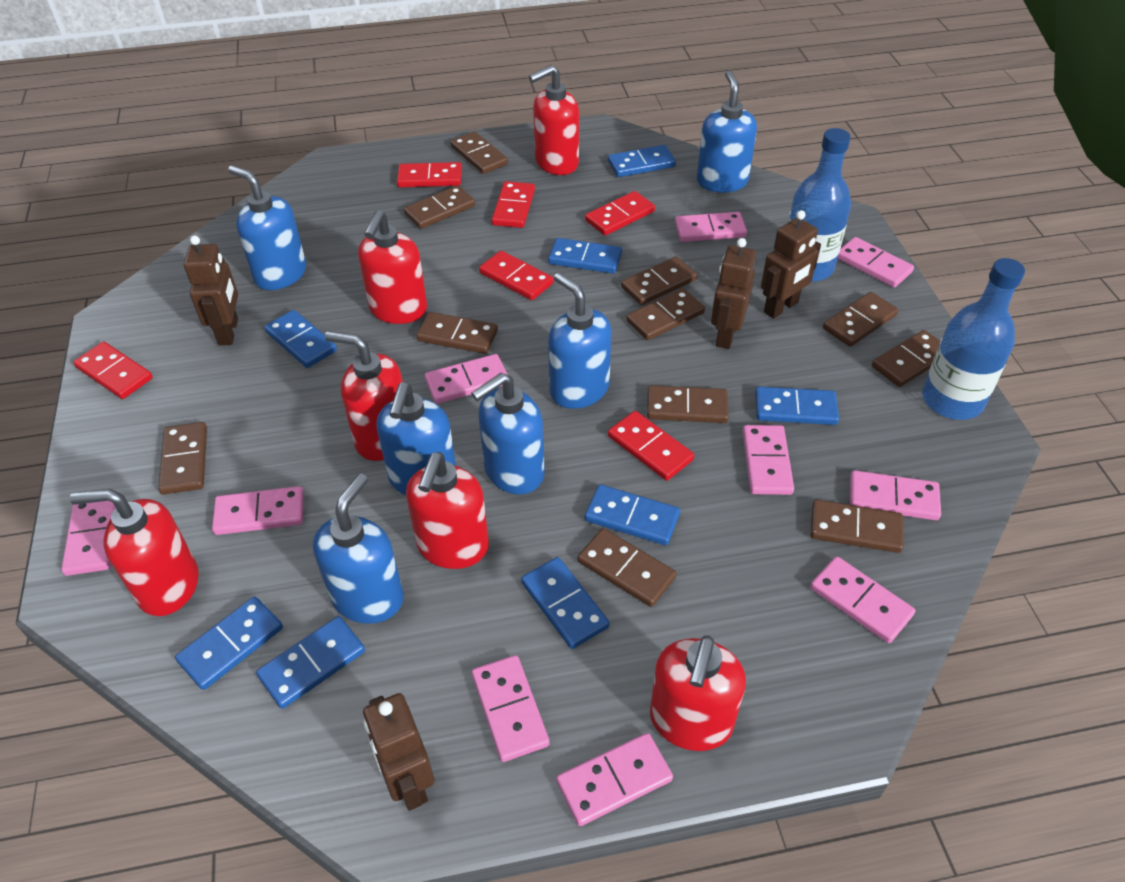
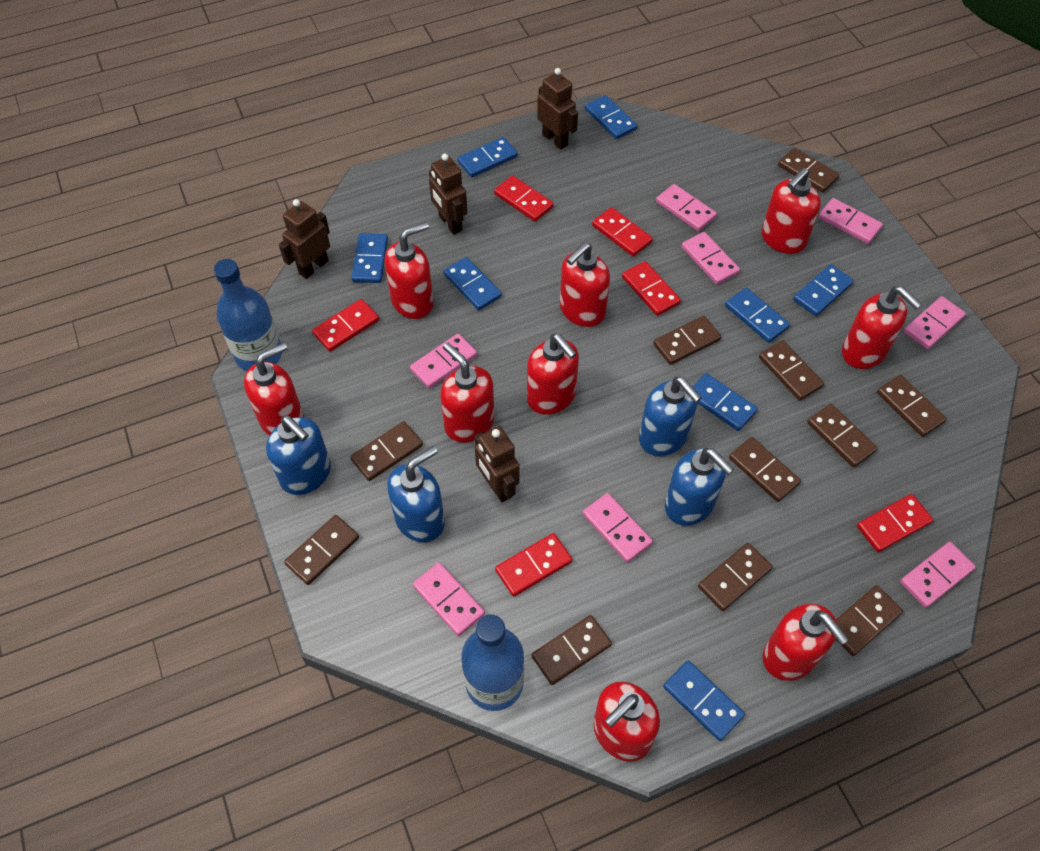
blue soap dispenser: 6 -> 4
pink domino: 10 -> 8
red soap dispenser: 6 -> 9

